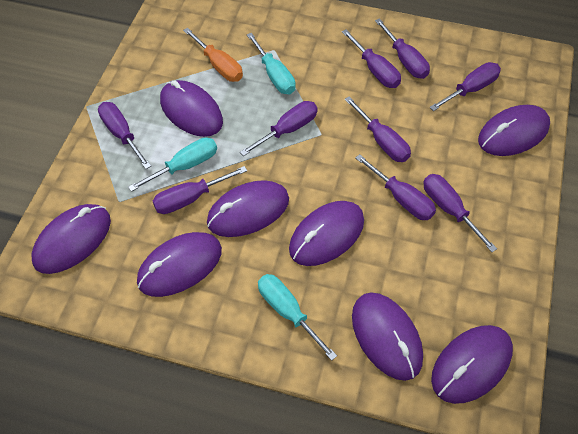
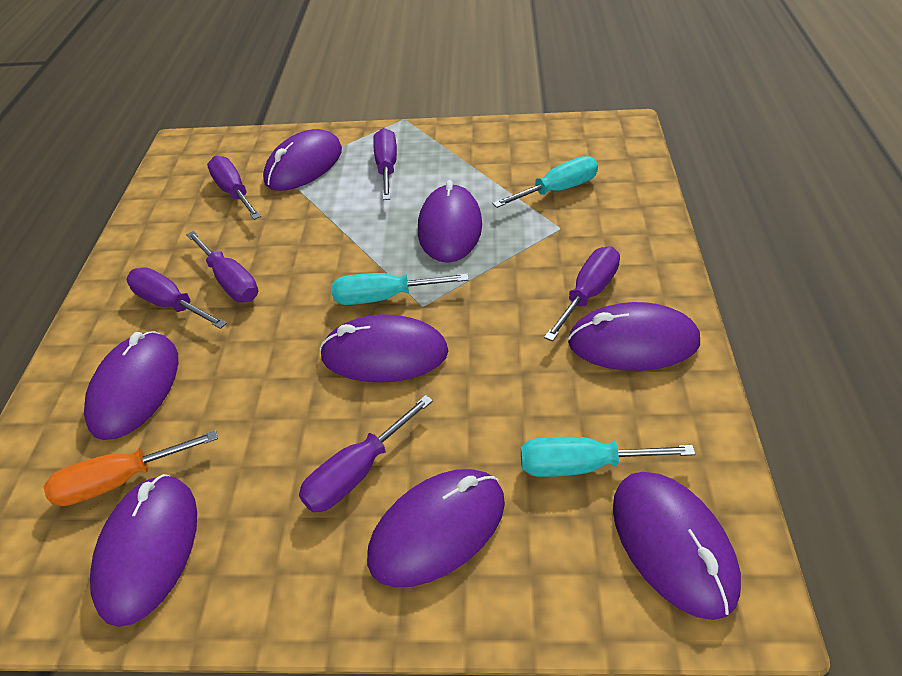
purple screwdriver: 9 -> 6

